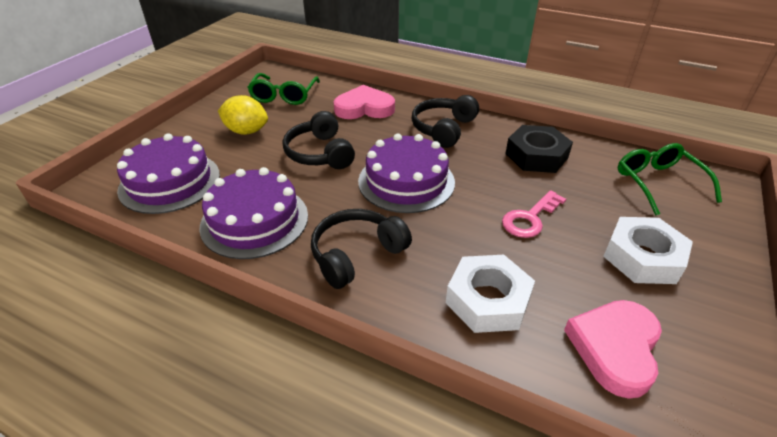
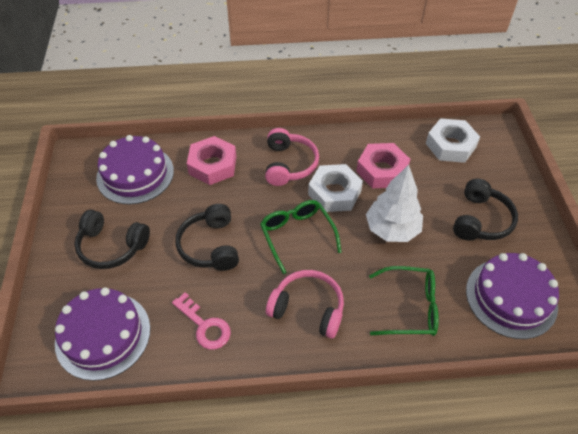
black nut: 1 -> 0
pink headphones: 0 -> 2
pink heart: 2 -> 0
pink nut: 0 -> 2
white tree: 0 -> 1
yellow lemon: 1 -> 0

